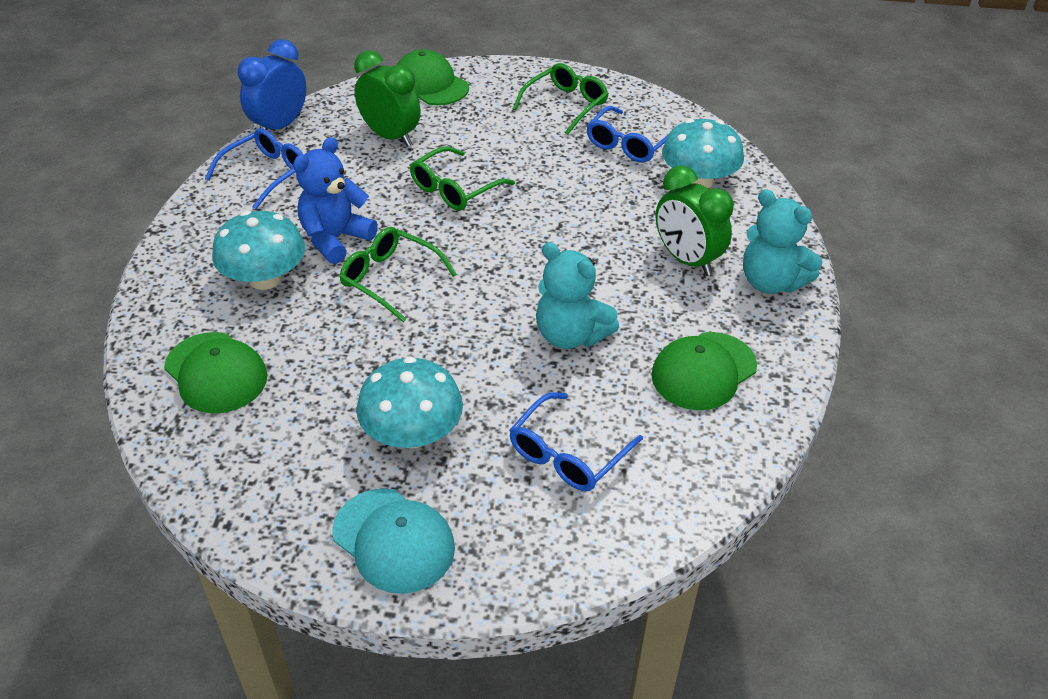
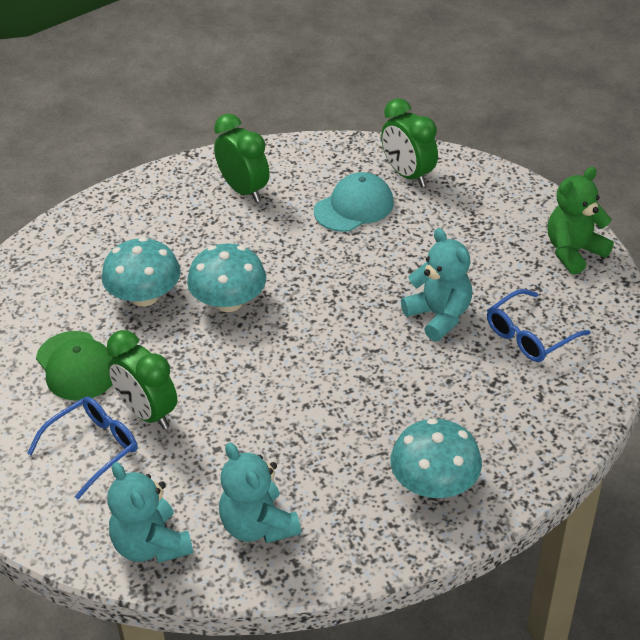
blue clock: 1 -> 0
blue glasses: 3 -> 2
blue teddy bear: 1 -> 0
green cap: 3 -> 1
green clock: 2 -> 3
green glasses: 3 -> 0
green teddy bear: 0 -> 1
turquoise teddy bear: 2 -> 3

